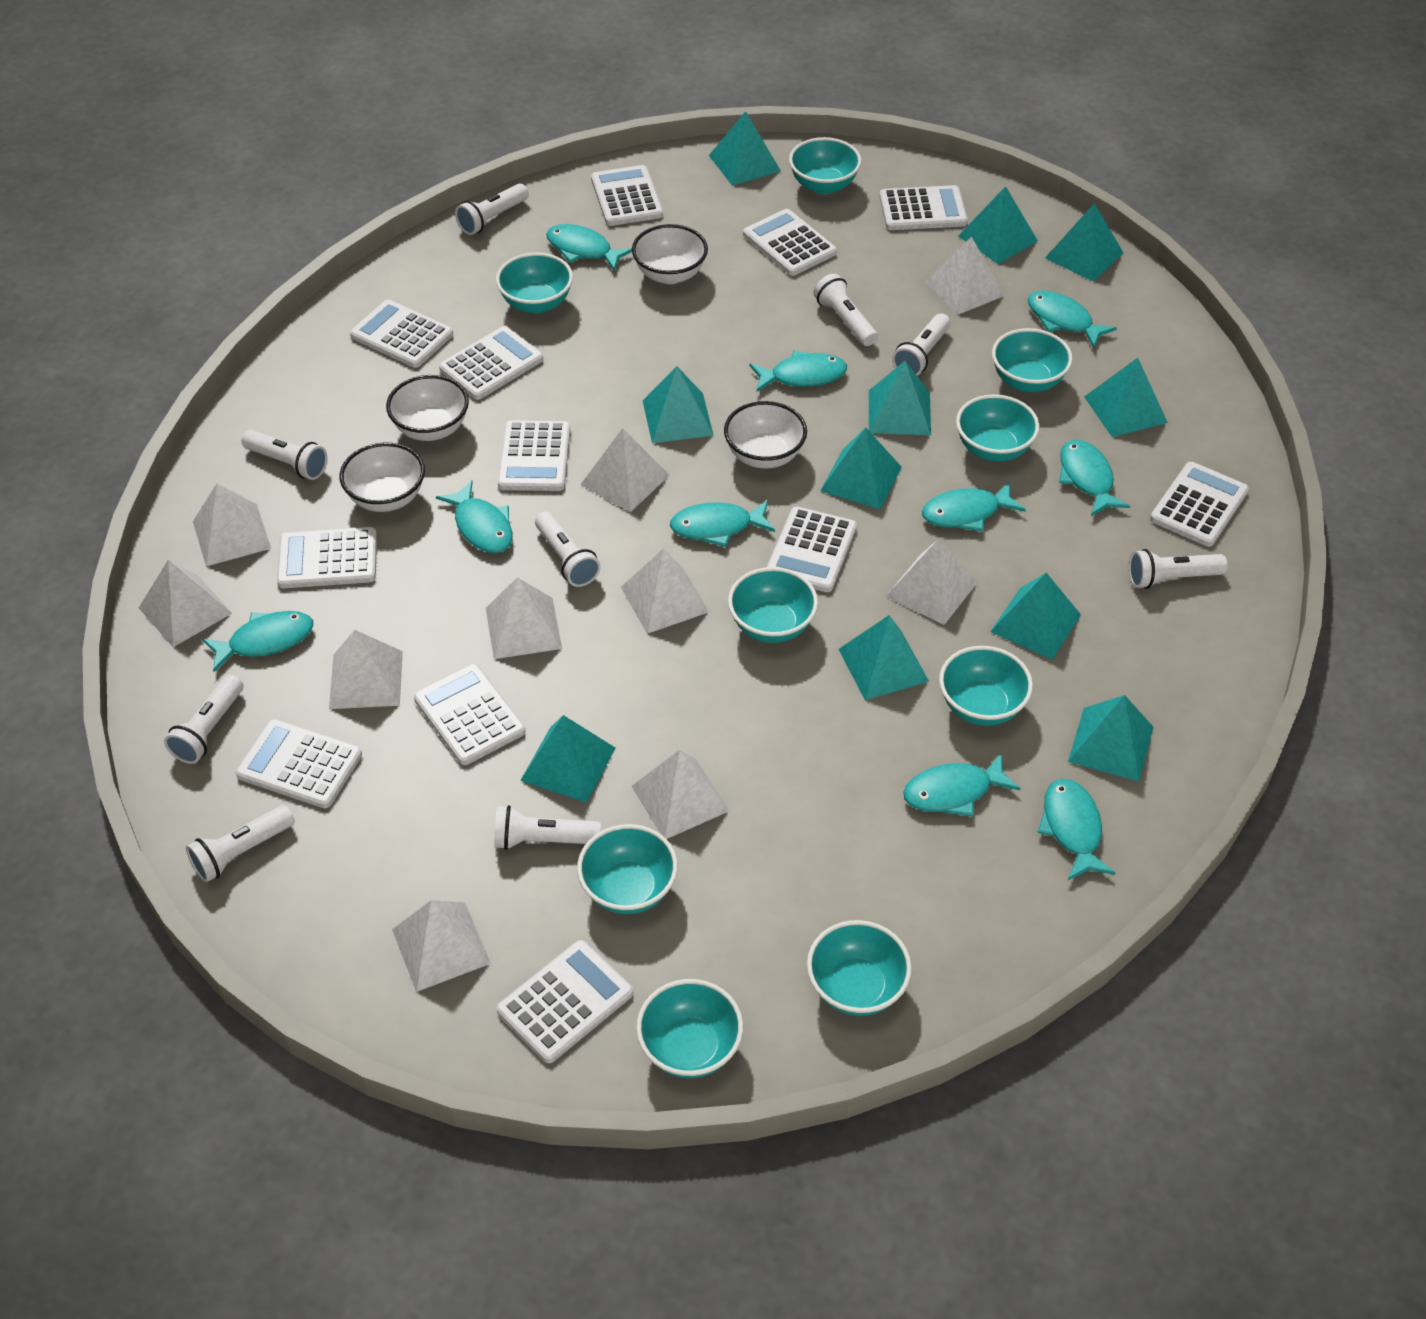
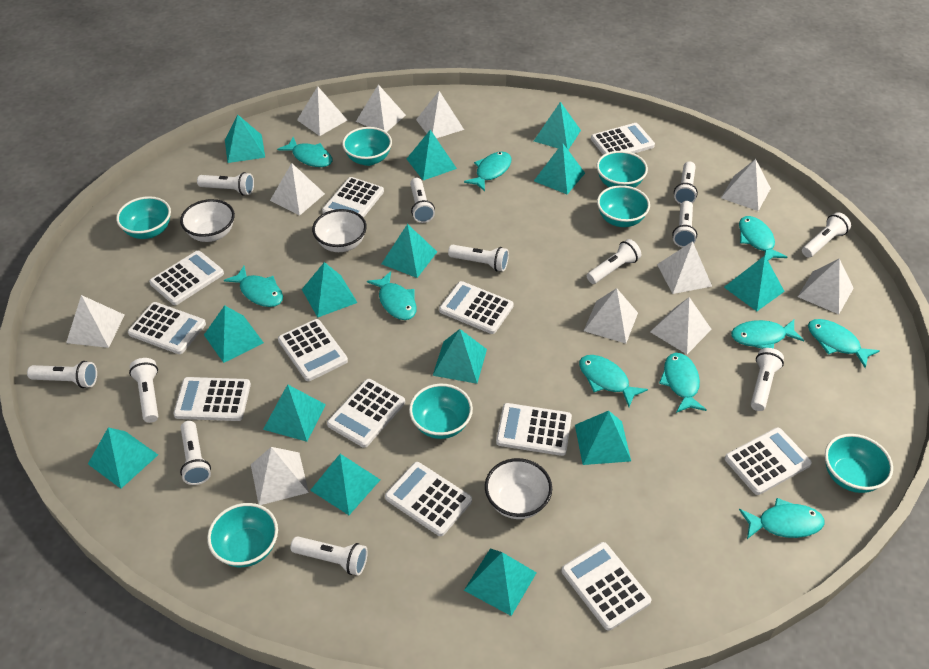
turquoise bowl: 9 -> 7
turquoise pyramid: 11 -> 14
white bowl: 4 -> 3
white flashlight: 9 -> 12
white pyramid: 10 -> 11

